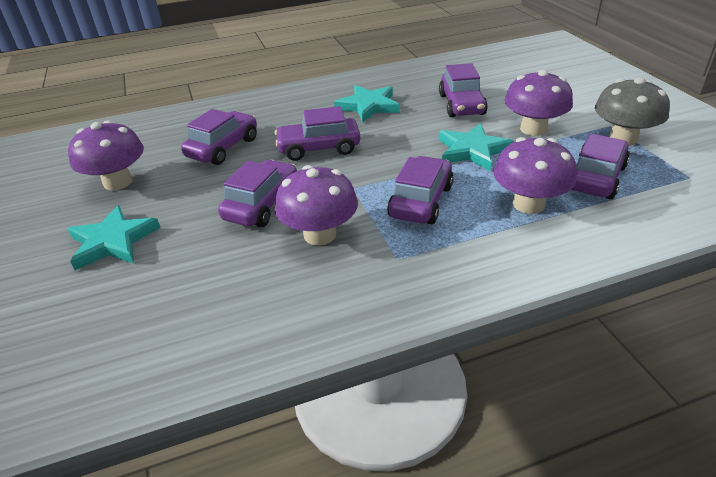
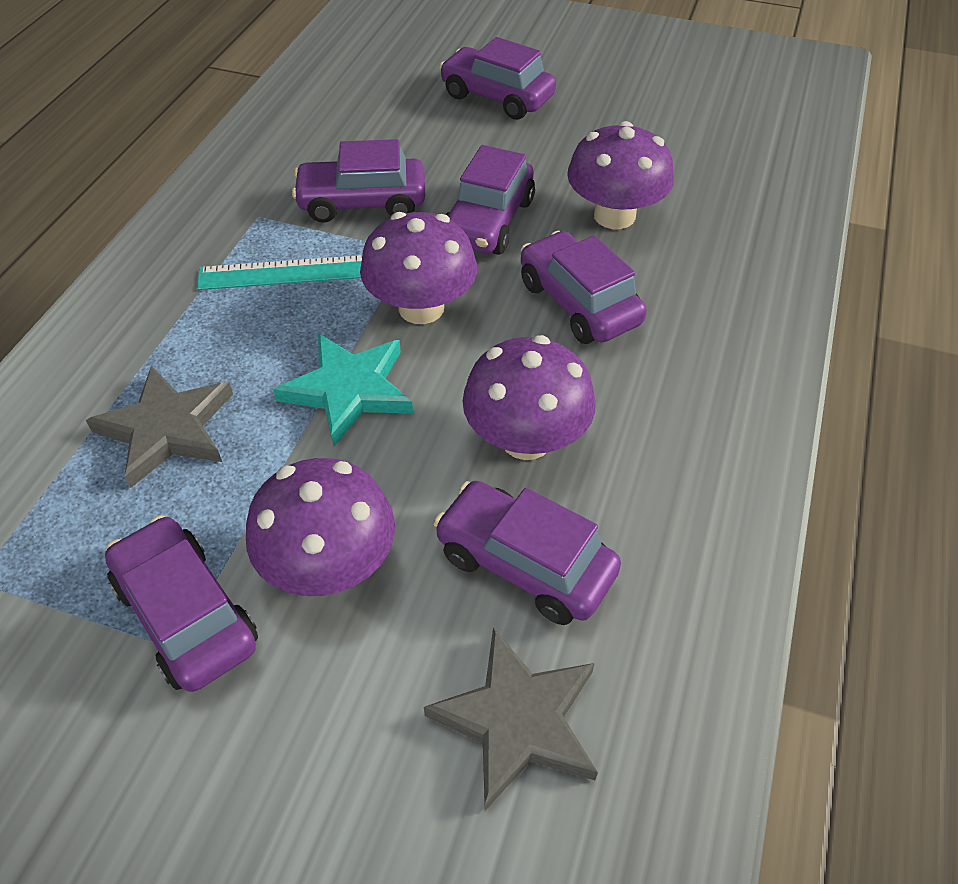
grey mushroom: 1 -> 0
grey star: 0 -> 2
turquoise ruler: 0 -> 1
turquoise star: 3 -> 1

